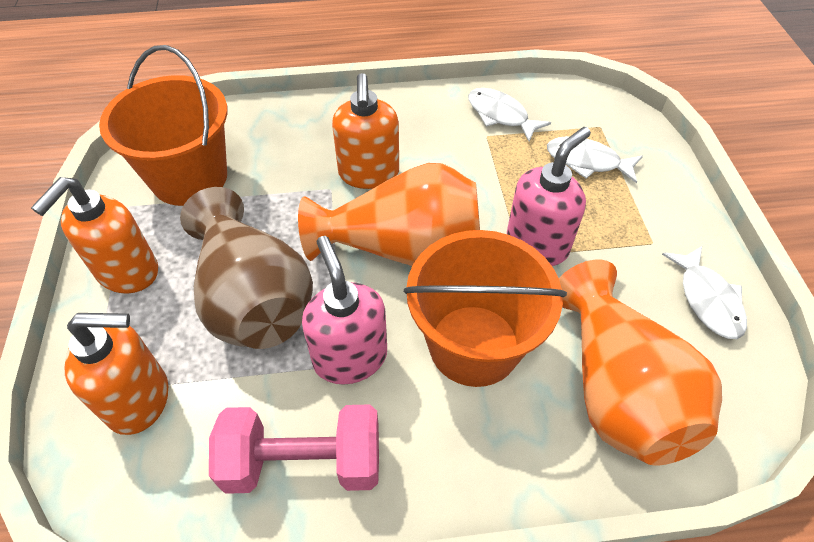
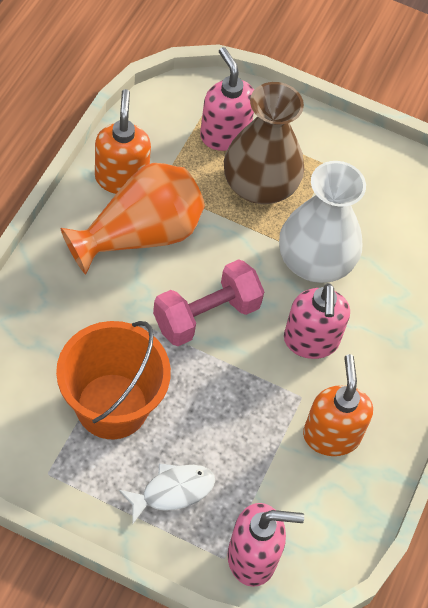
orange bucket: 2 -> 1
orange soap dispenser: 3 -> 2
orange vase: 2 -> 1
pink soap dispenser: 2 -> 3
white fish: 3 -> 1
white vase: 0 -> 1

